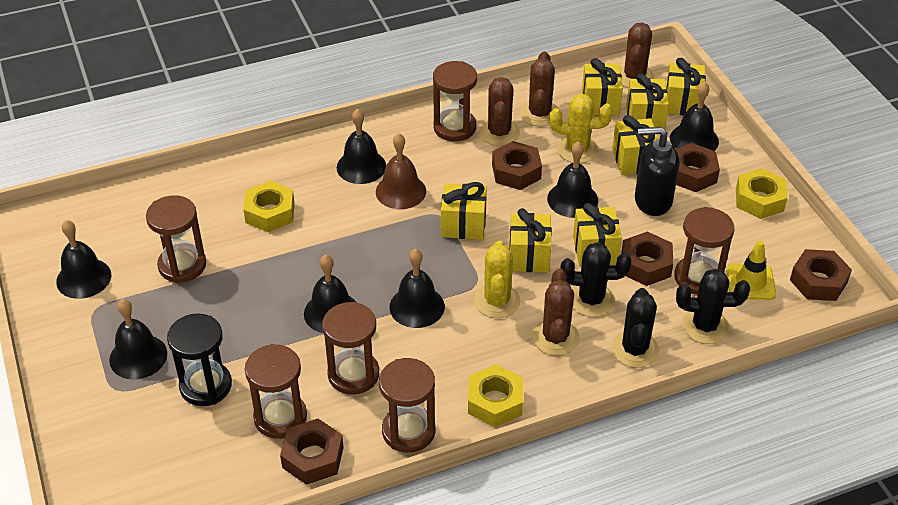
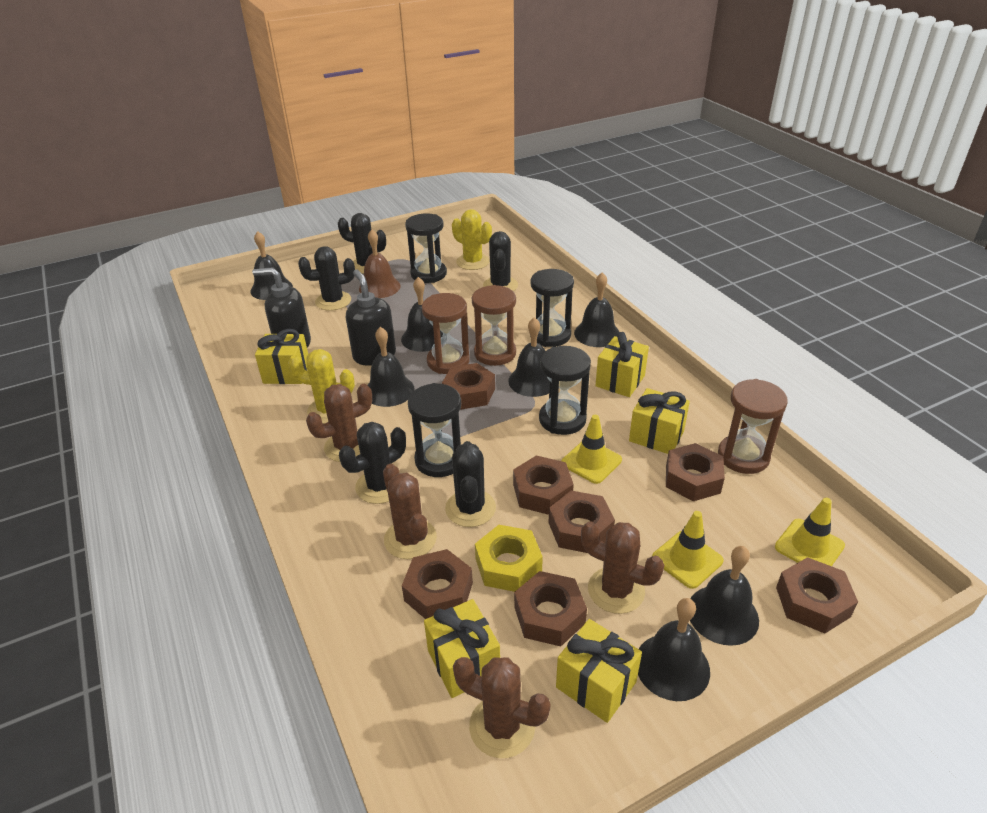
black cactus: 3 -> 5
black hourglass: 1 -> 4
black soap dispenser: 1 -> 2
brown hourglass: 6 -> 3
brown nut: 5 -> 7
yellow gift: 7 -> 5
yellow nut: 3 -> 1
yellow traffic cone: 1 -> 3

